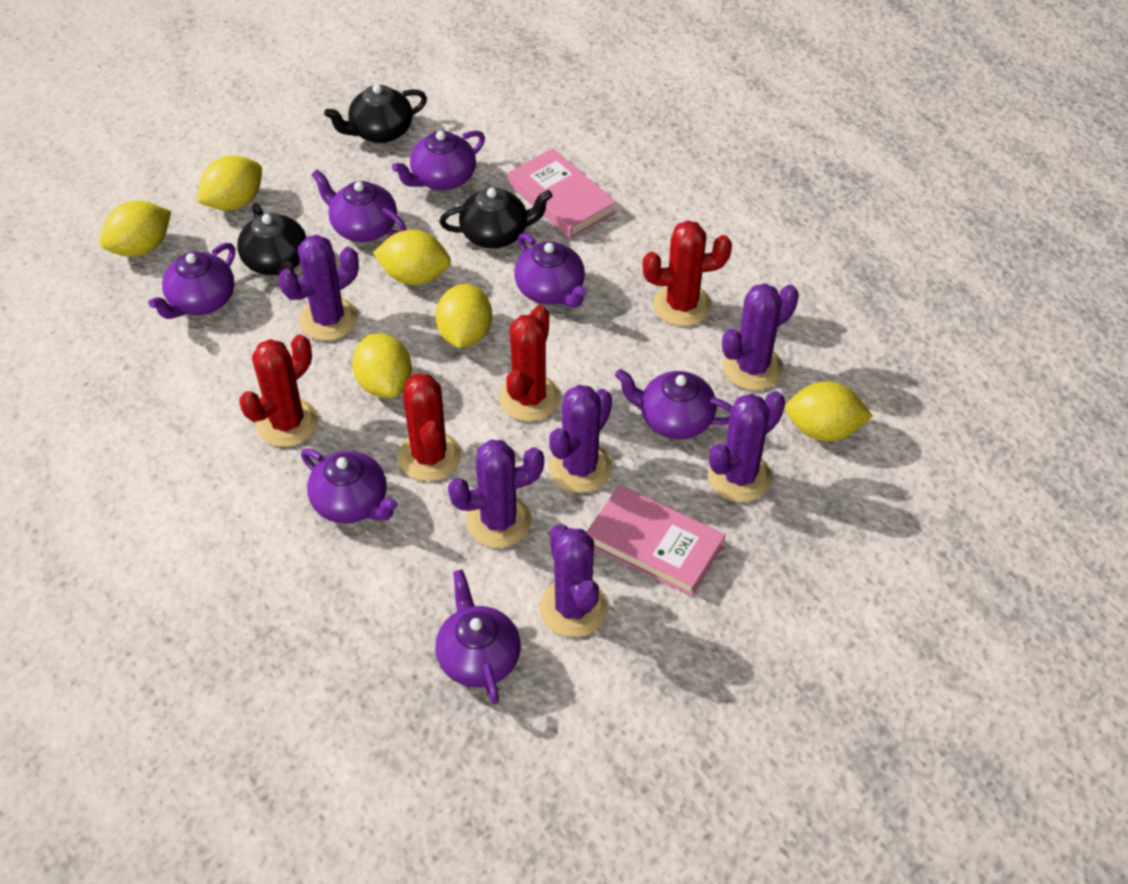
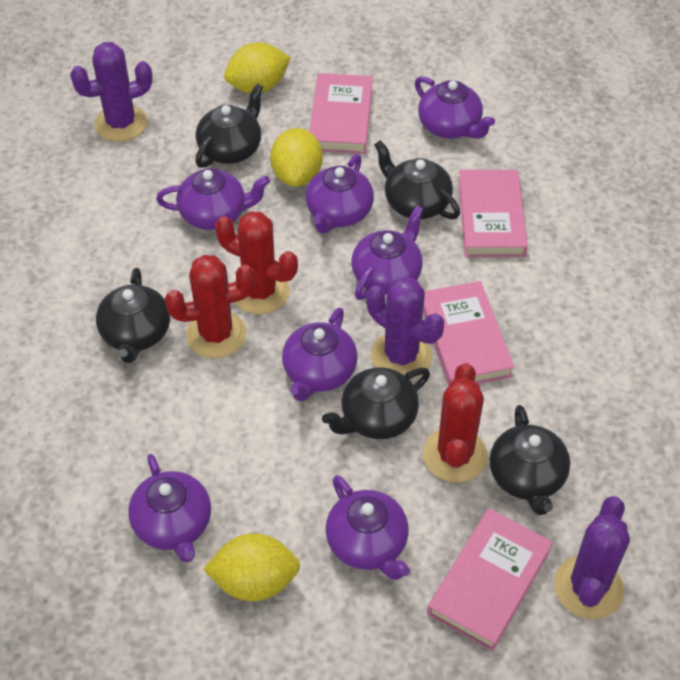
black teapot: 3 -> 5
pink book: 2 -> 4
purple cactus: 6 -> 3
red cactus: 4 -> 3
yellow lemon: 6 -> 3

